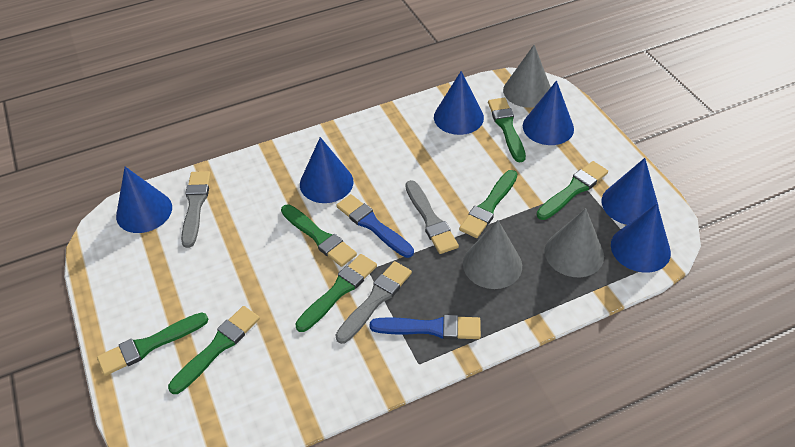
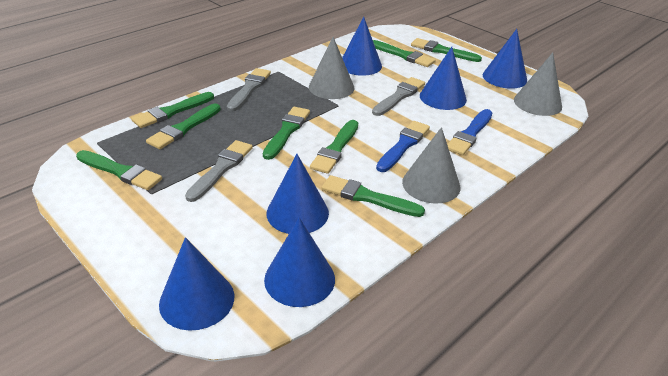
green brush: 7 -> 8

